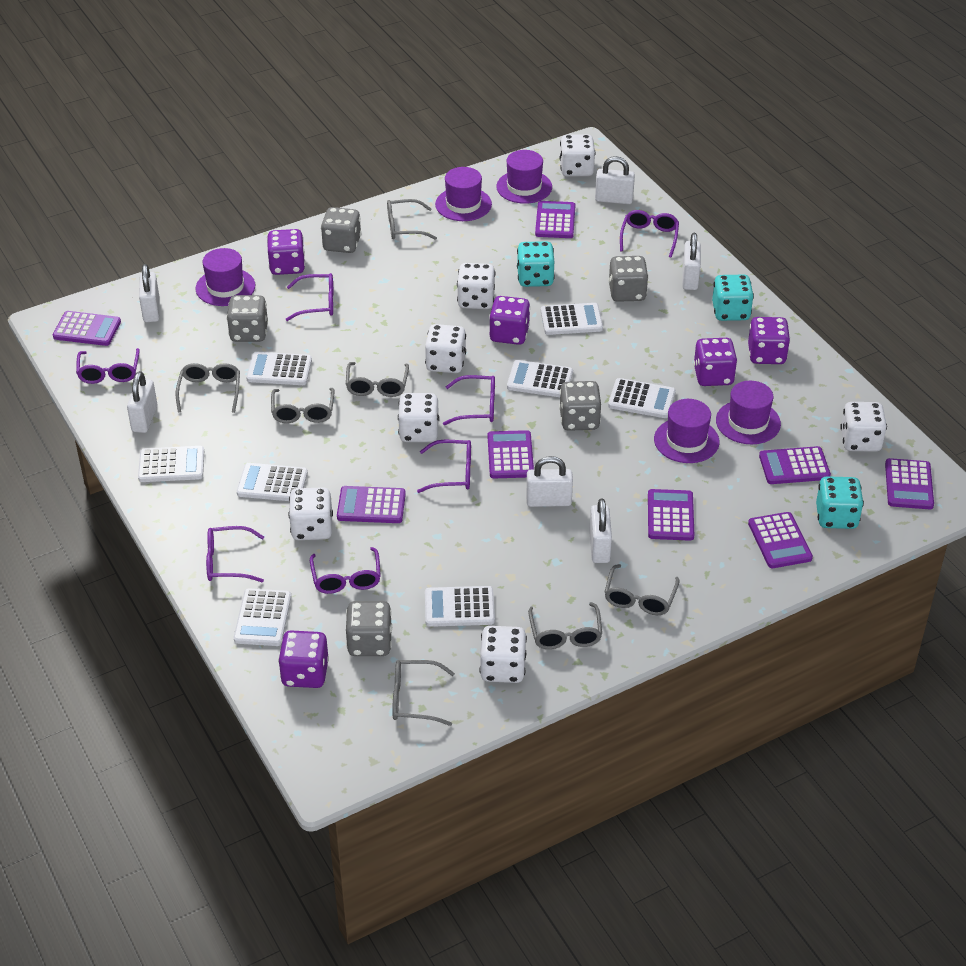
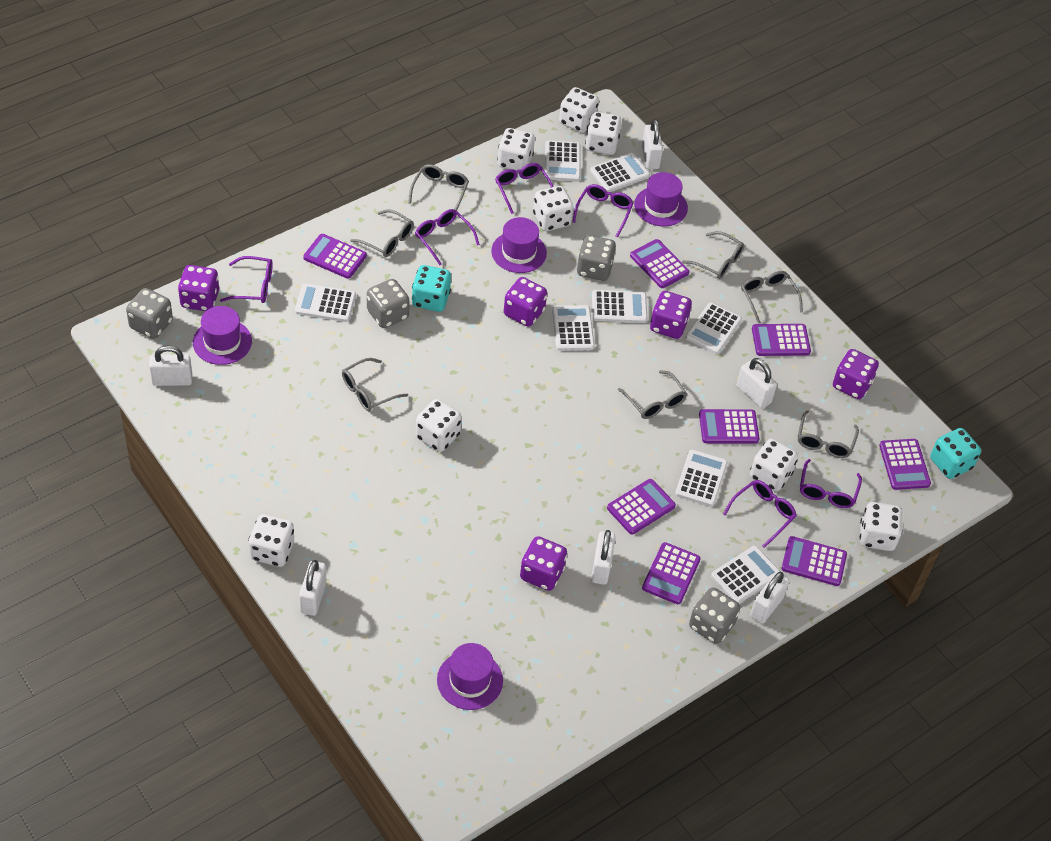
grey dice: 5 -> 4
purple glasses: 7 -> 6
purple hat: 5 -> 4
turquoise dice: 3 -> 2
white dice: 7 -> 8

